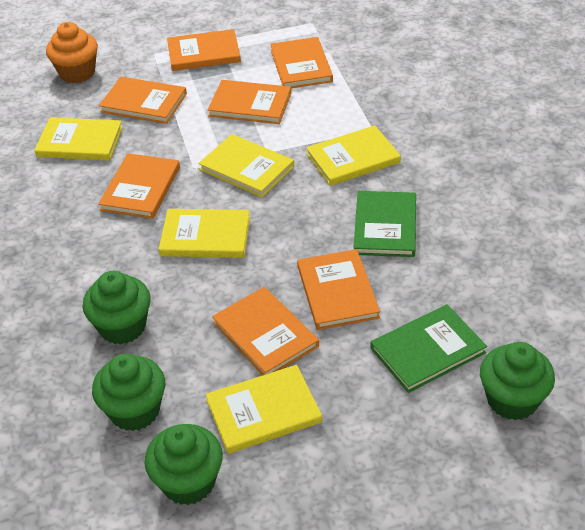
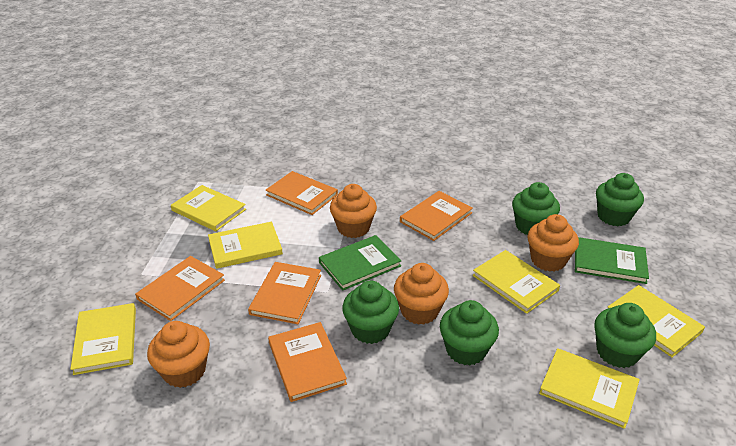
green cupcake: 4 -> 5
orange book: 7 -> 5
orange cupcake: 1 -> 4
yellow book: 5 -> 6

